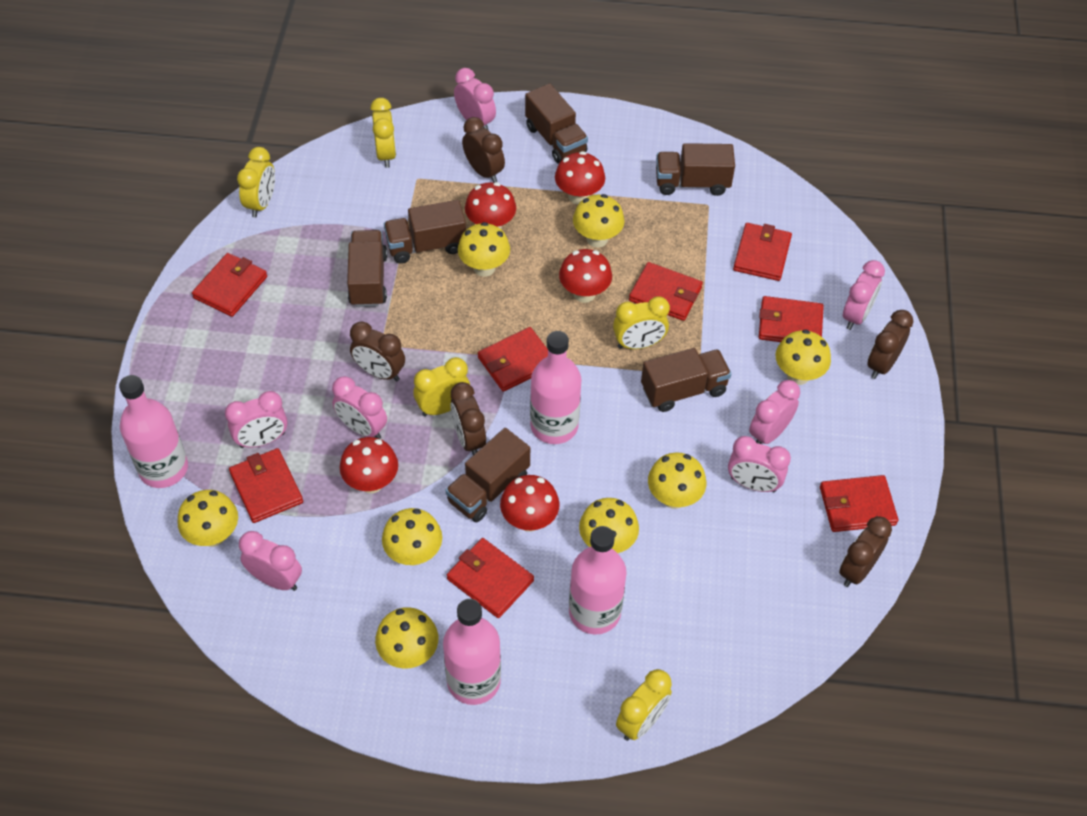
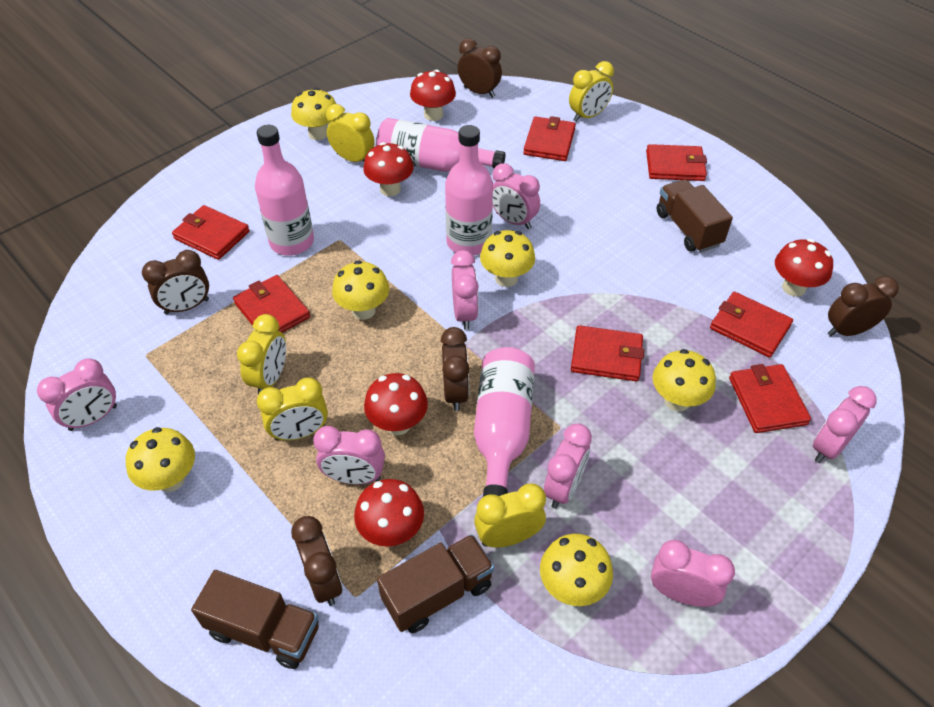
brown truck: 6 -> 3
red wallet: 8 -> 7
yellow mushroom: 8 -> 6

